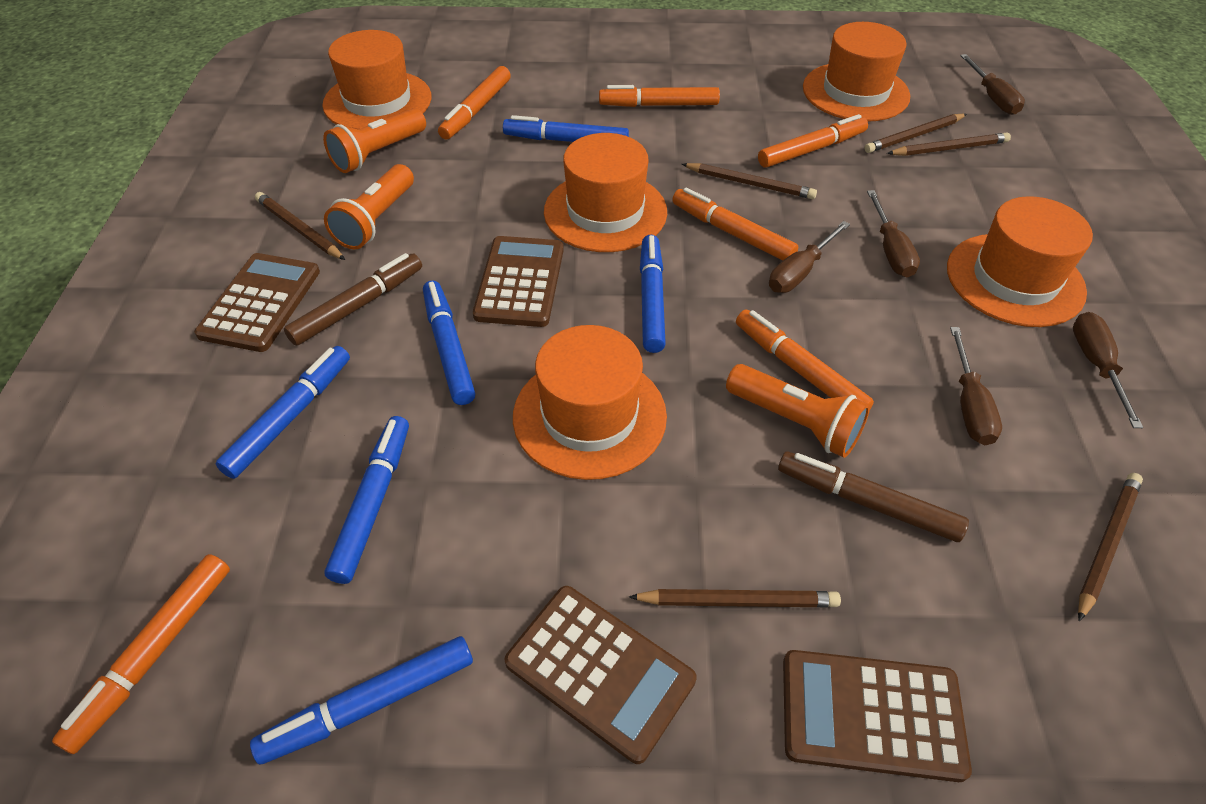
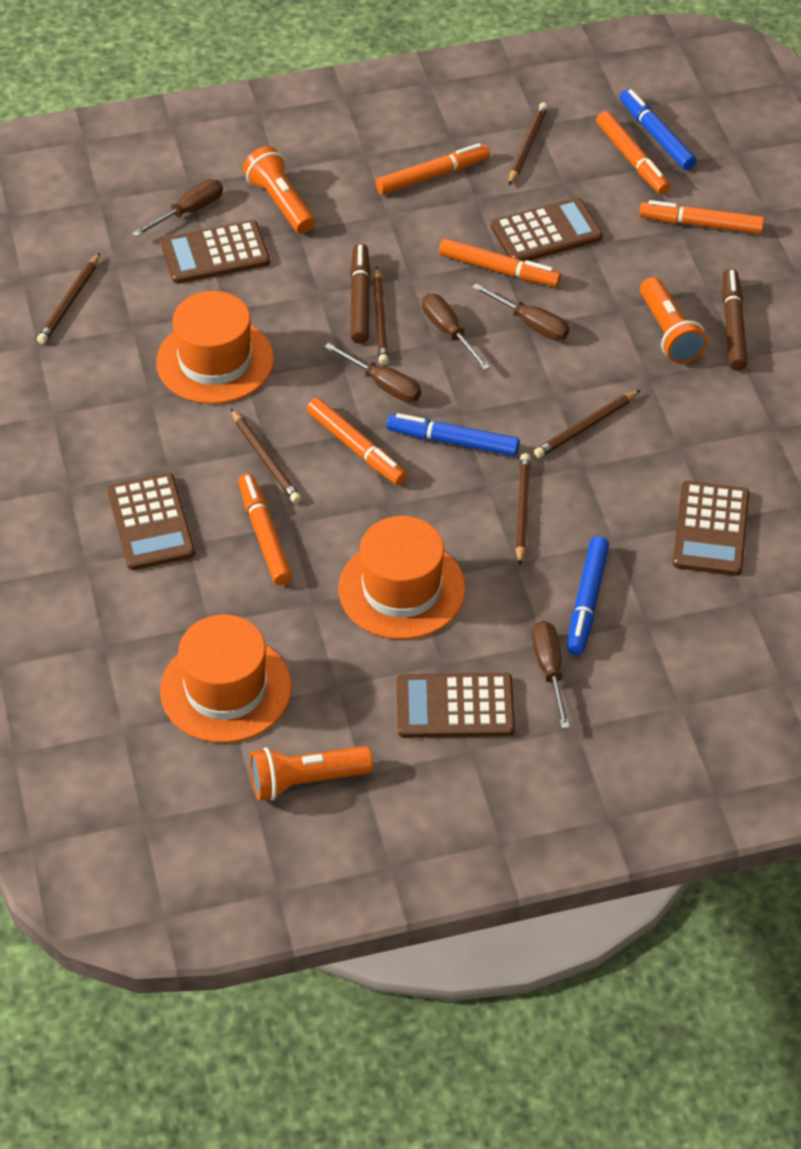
blue marker: 6 -> 3
brown calculator: 4 -> 5
orange hat: 5 -> 3

